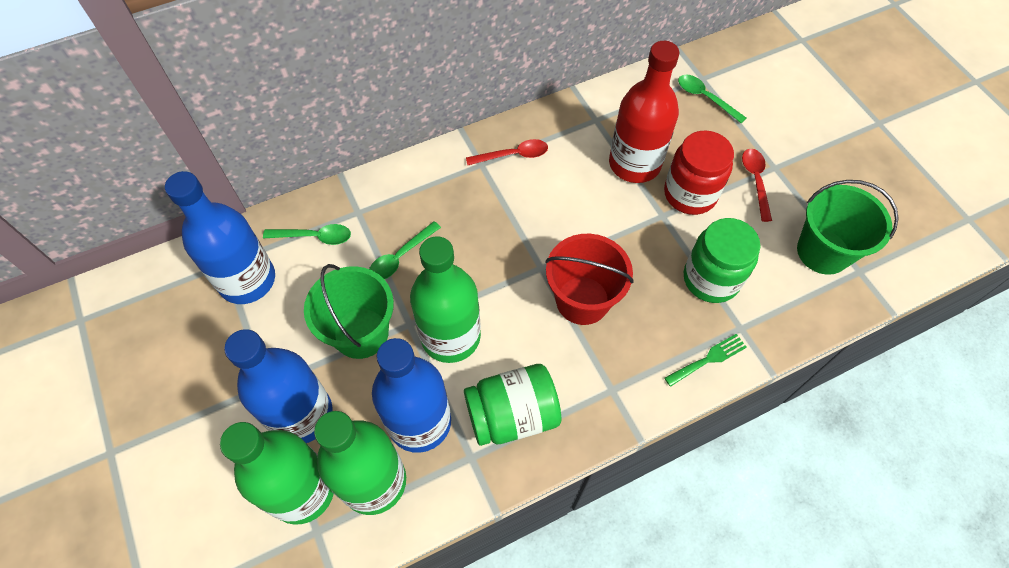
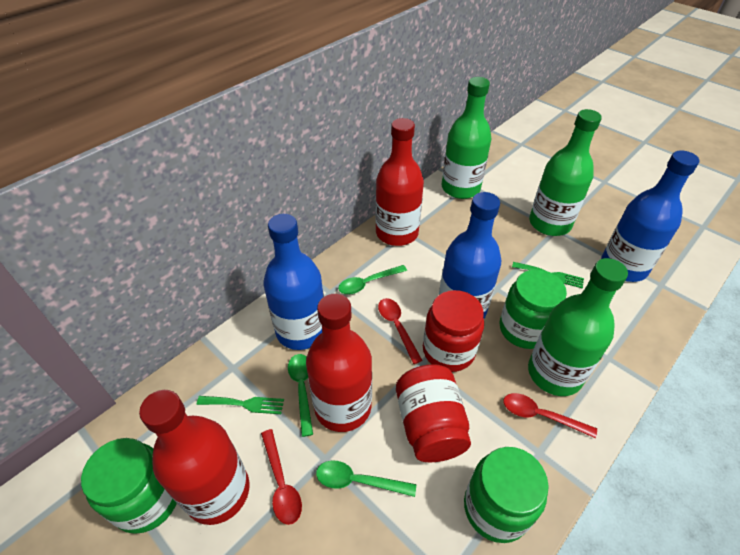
green bucket: 2 -> 0
green fork: 1 -> 2
green jar: 2 -> 3
red bottle: 1 -> 3
red bucket: 1 -> 0
red jar: 1 -> 2
red spoon: 2 -> 3

